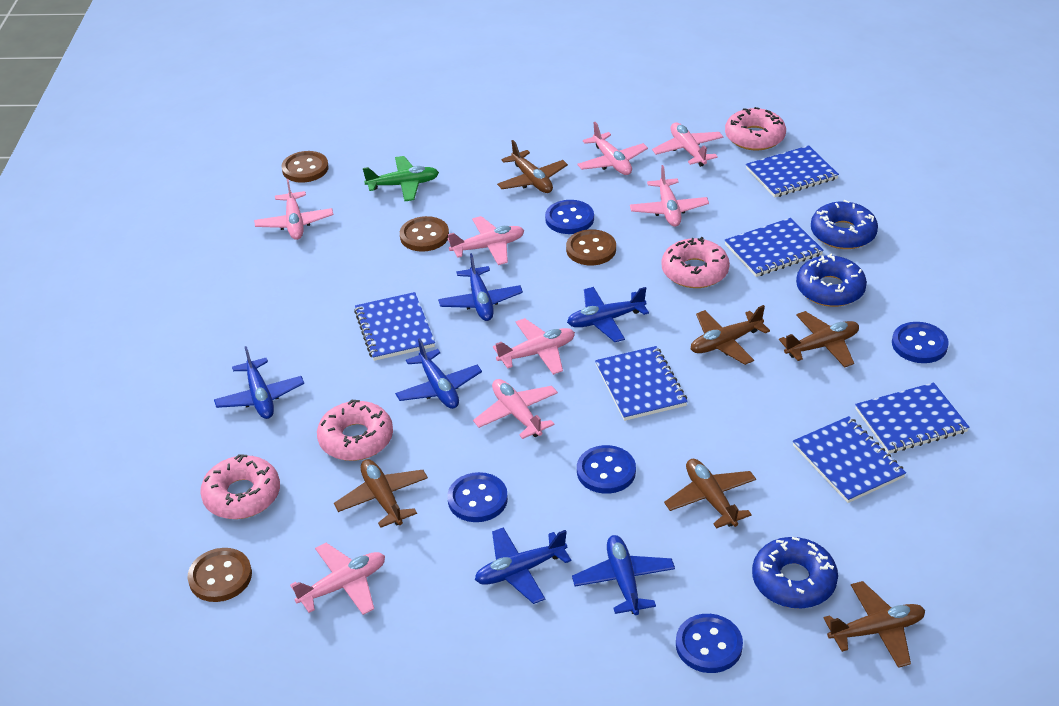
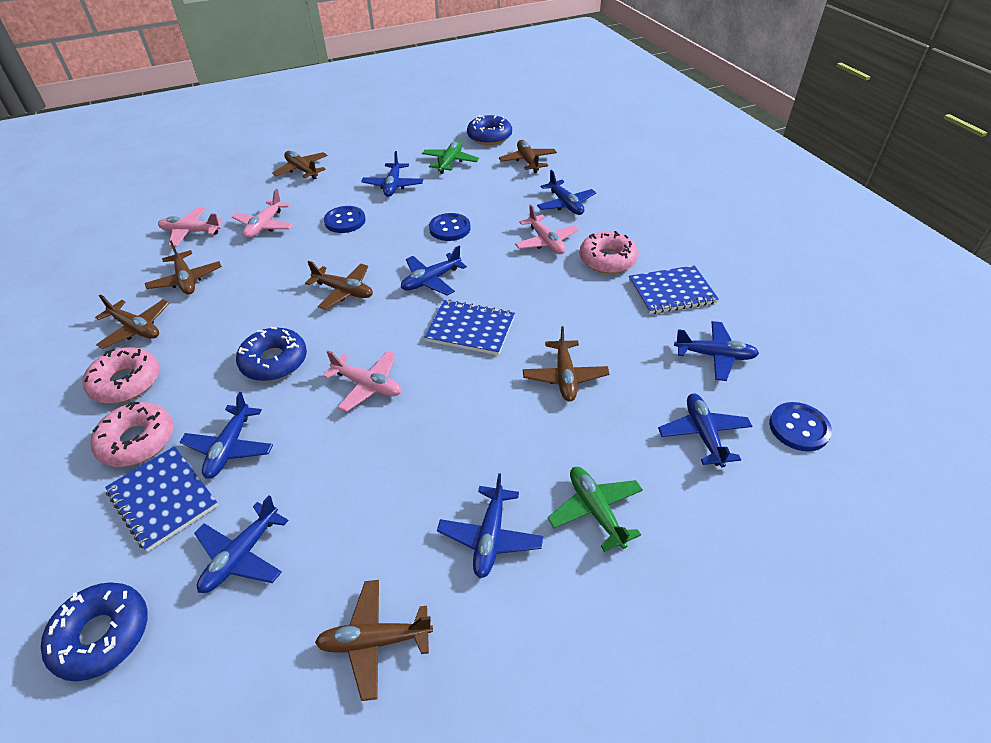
blue button: 5 -> 3
blue notebook: 6 -> 3
blue plane: 6 -> 8
brown button: 4 -> 0
brown plane: 6 -> 7
green plane: 1 -> 2
pink donut: 4 -> 3
pink plane: 8 -> 4

